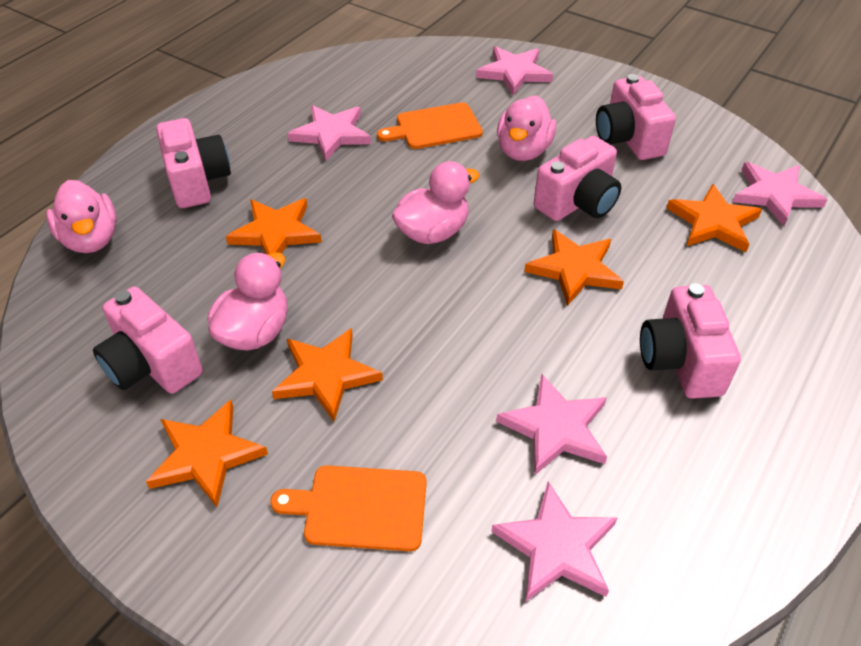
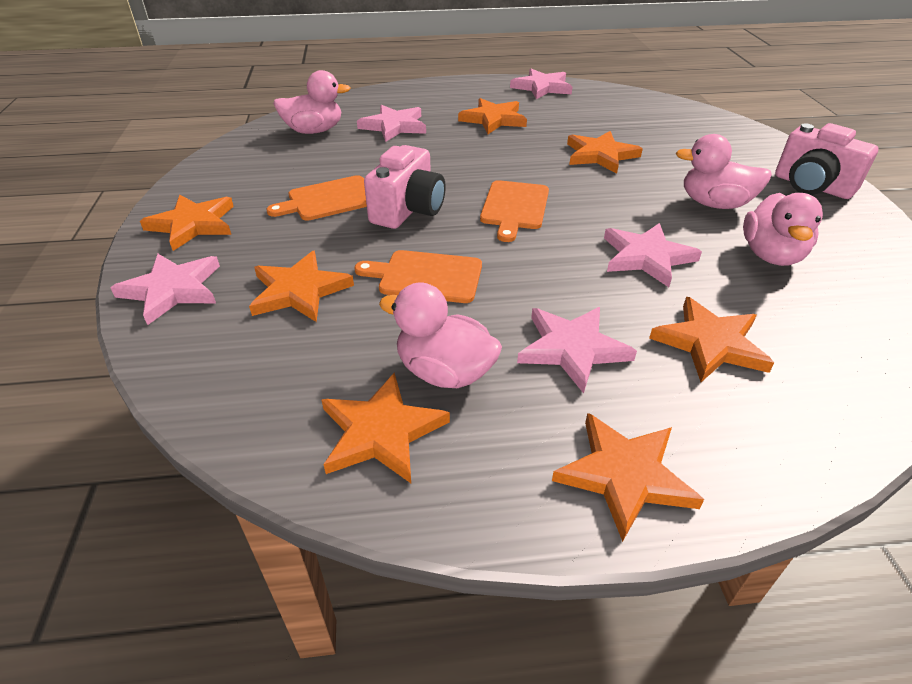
orange cutting board: 2 -> 3
orange star: 5 -> 7
pink camera: 5 -> 2

